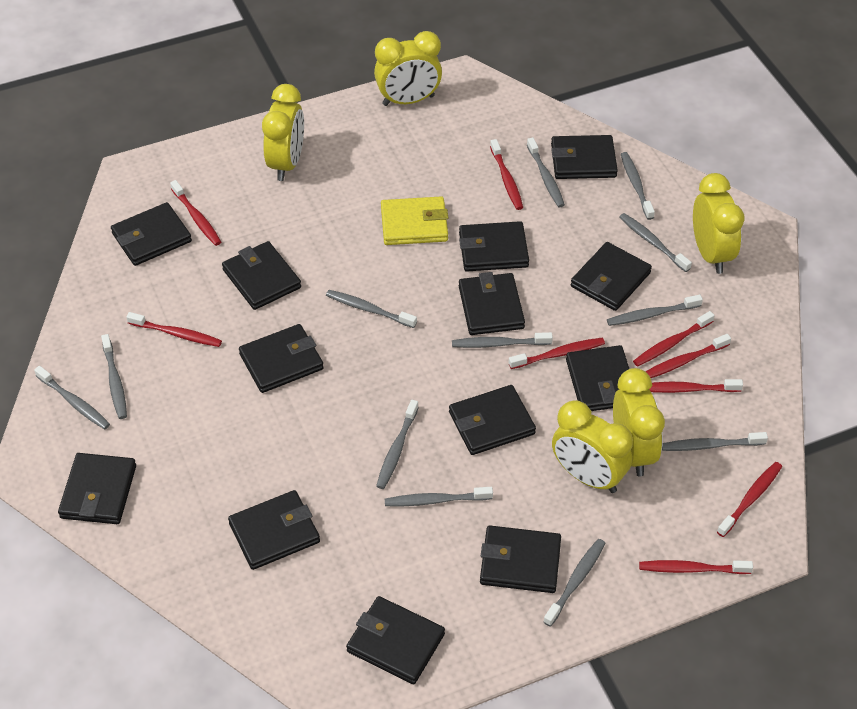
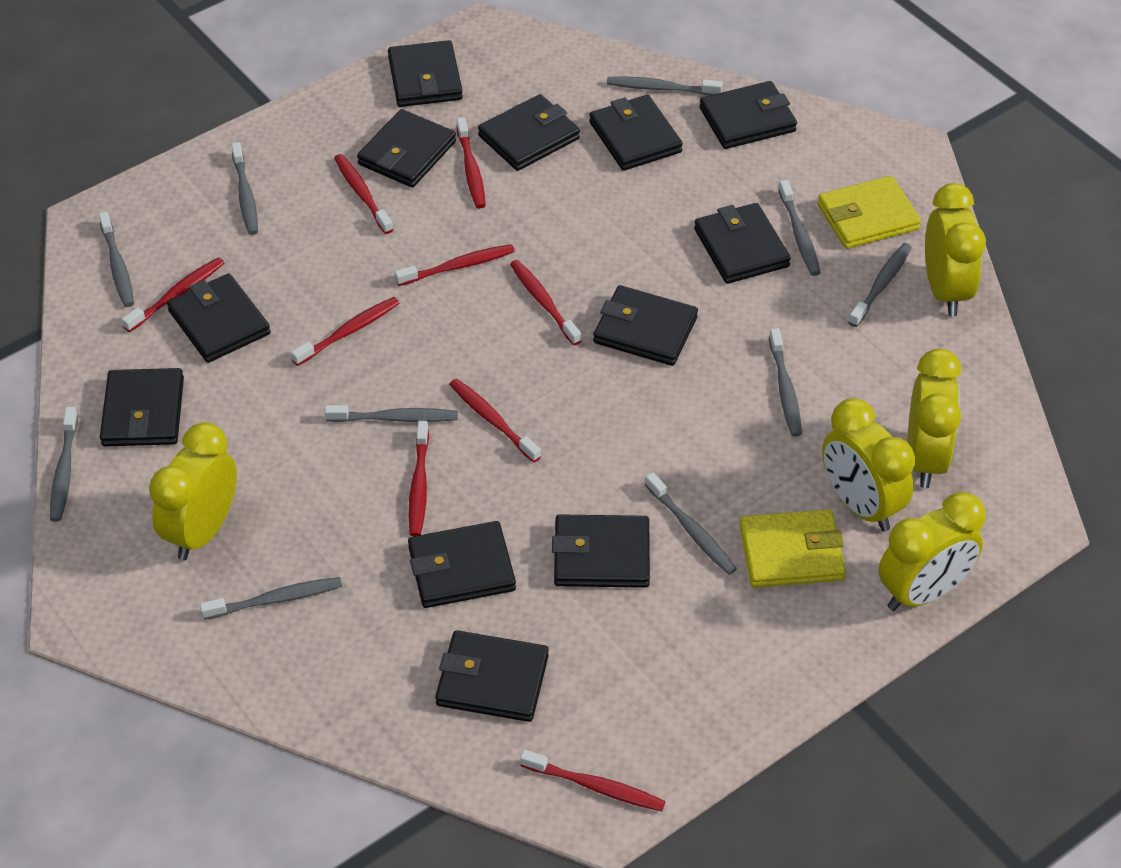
black wallet: 13 -> 12
grey toothbrush: 12 -> 10
yellow wallet: 1 -> 2

